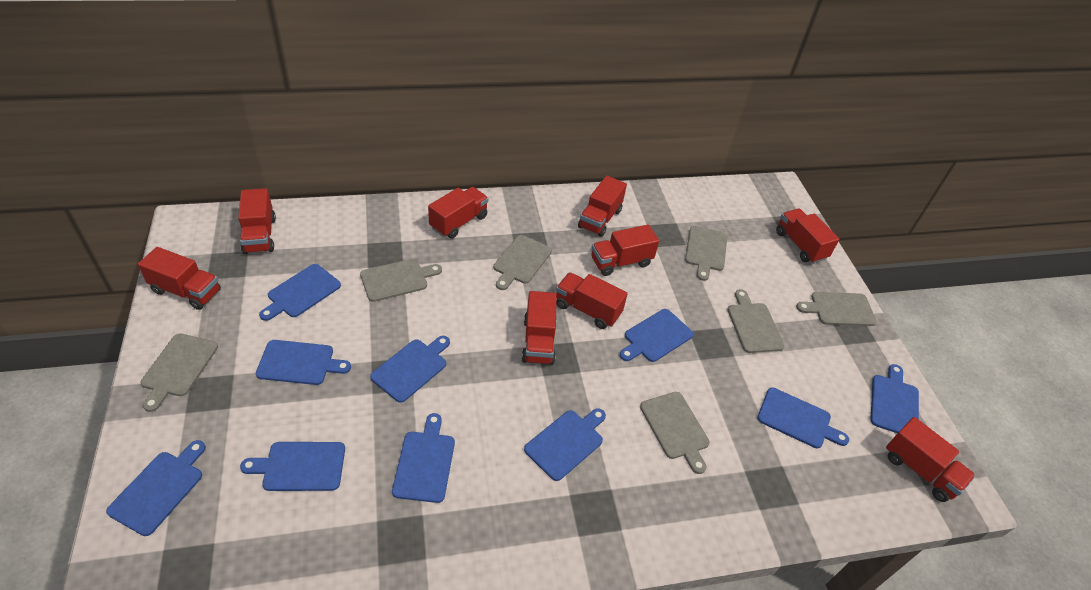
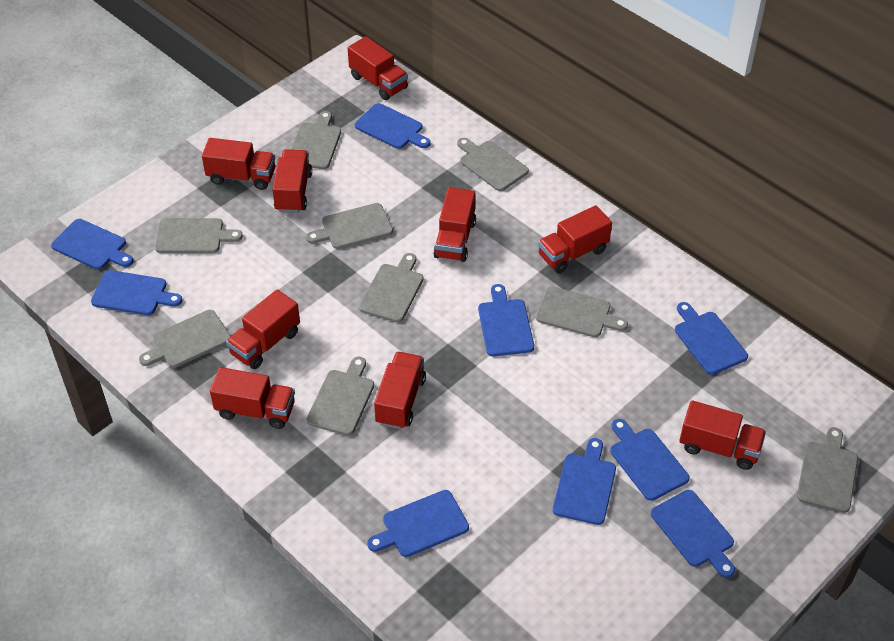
blue cutting board: 10 -> 9
grey cutting board: 7 -> 9

